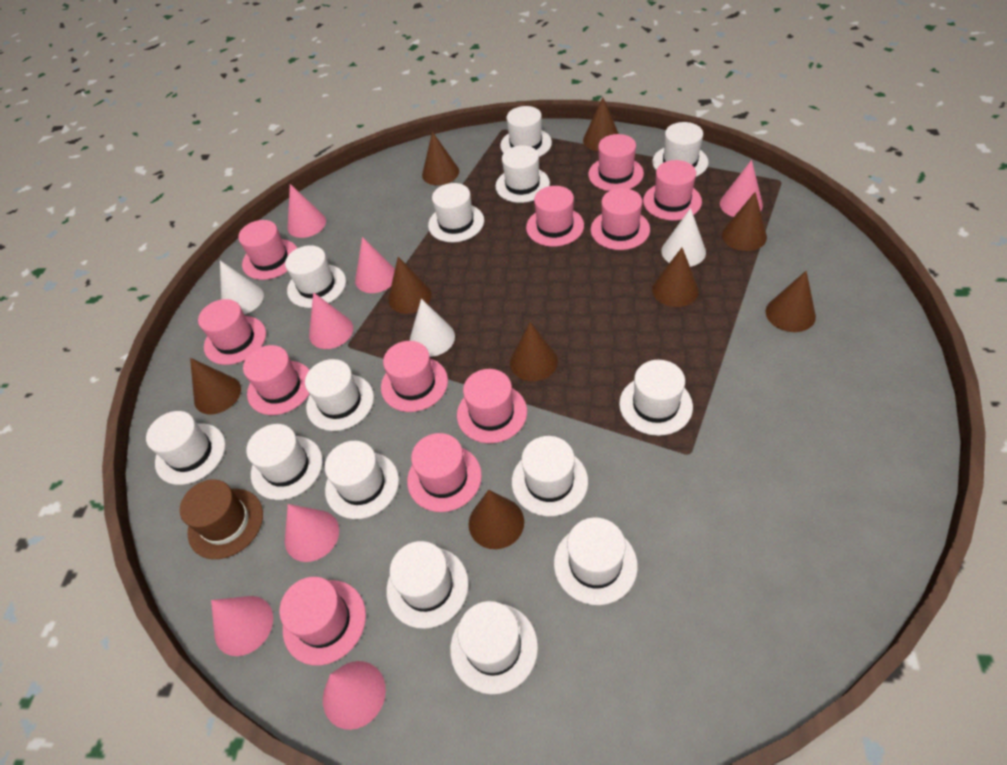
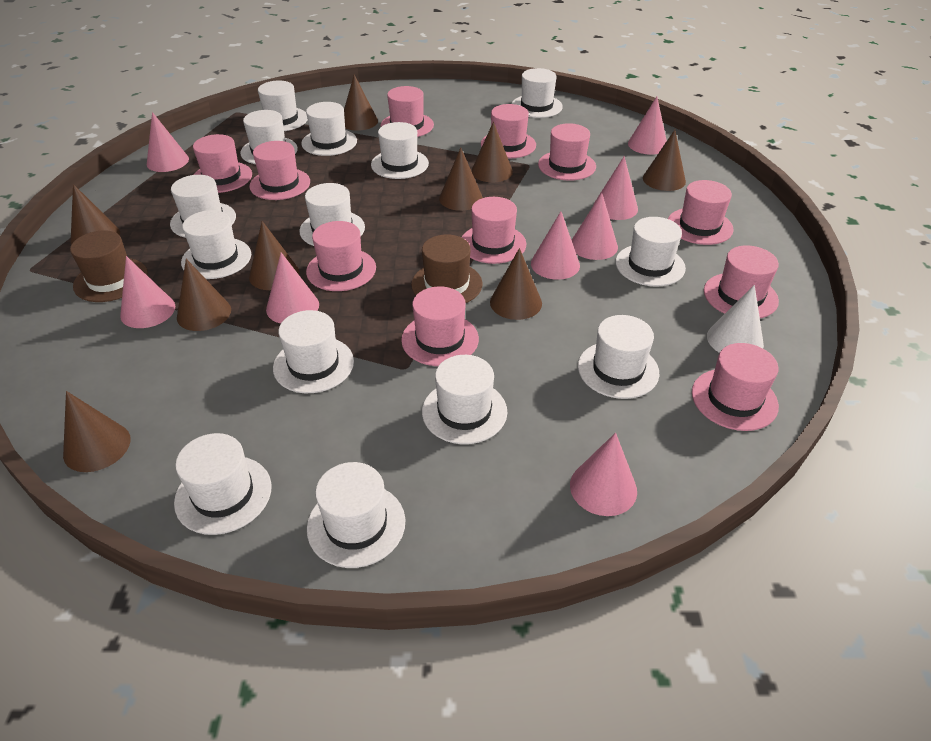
brown hat: 1 -> 2
pink cone: 7 -> 8
white cone: 3 -> 1

